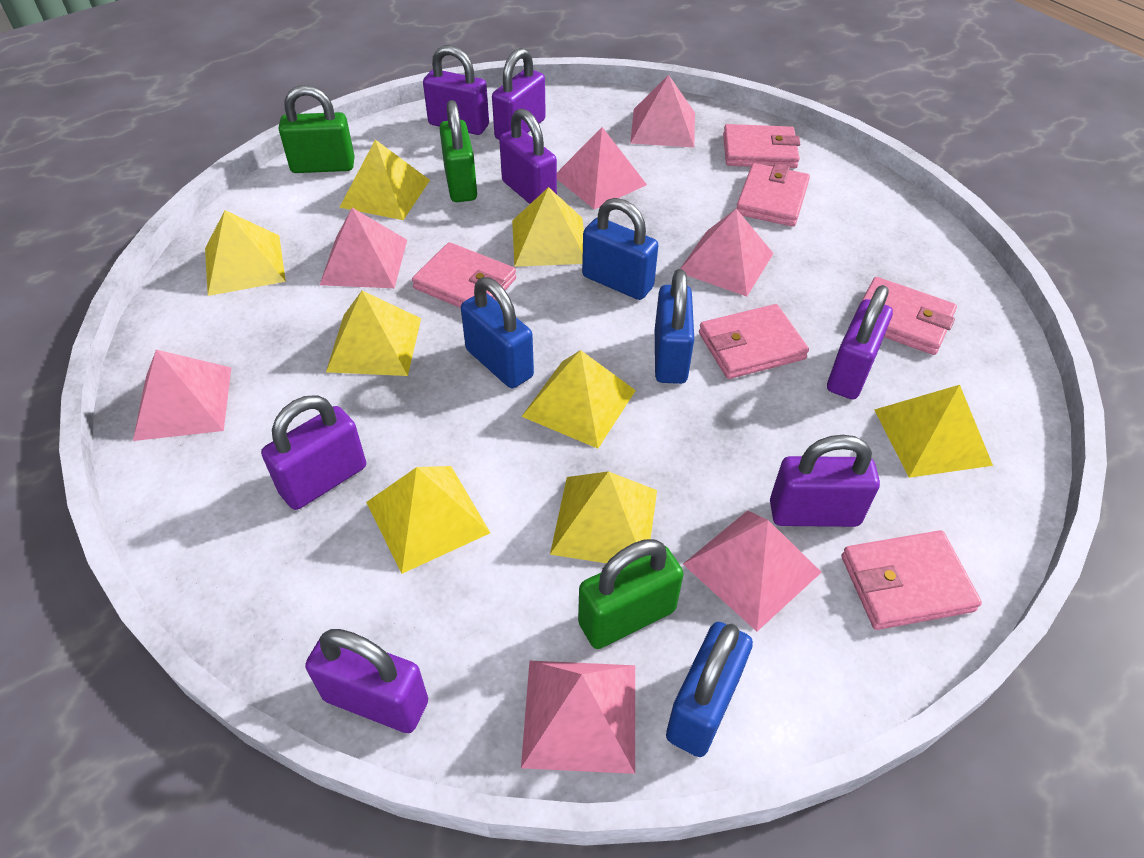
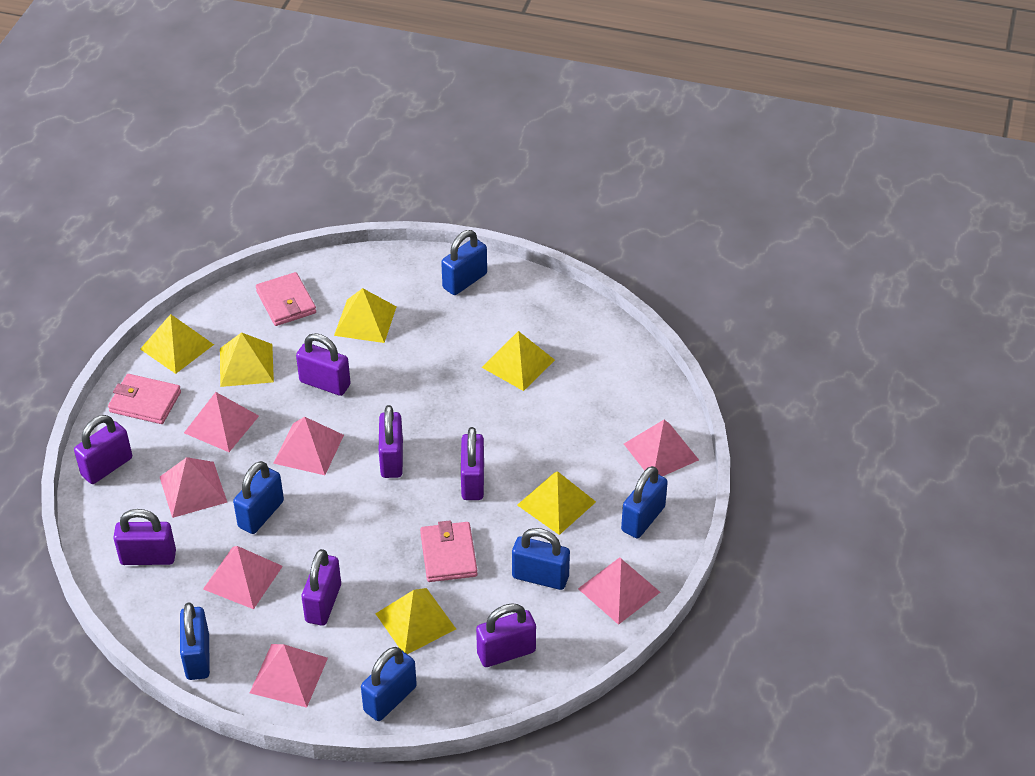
blue padlock: 4 -> 6
green padlock: 3 -> 0
pink wallet: 6 -> 3
yellow pyramid: 8 -> 6

